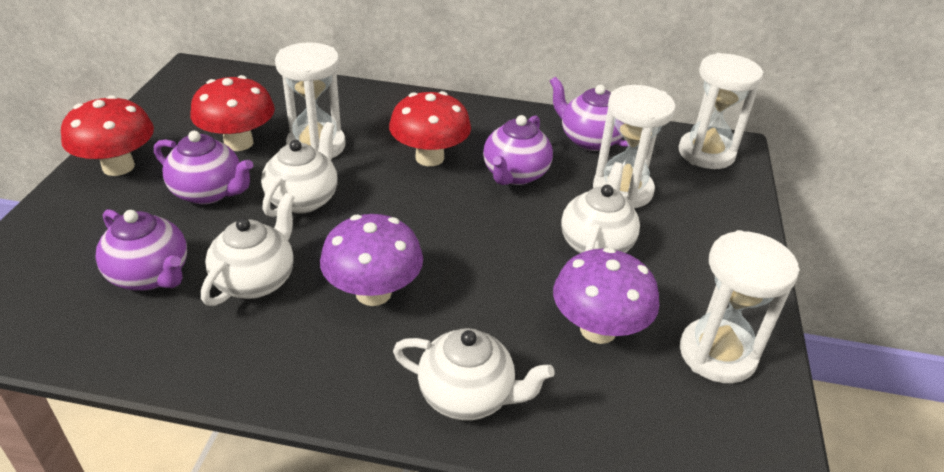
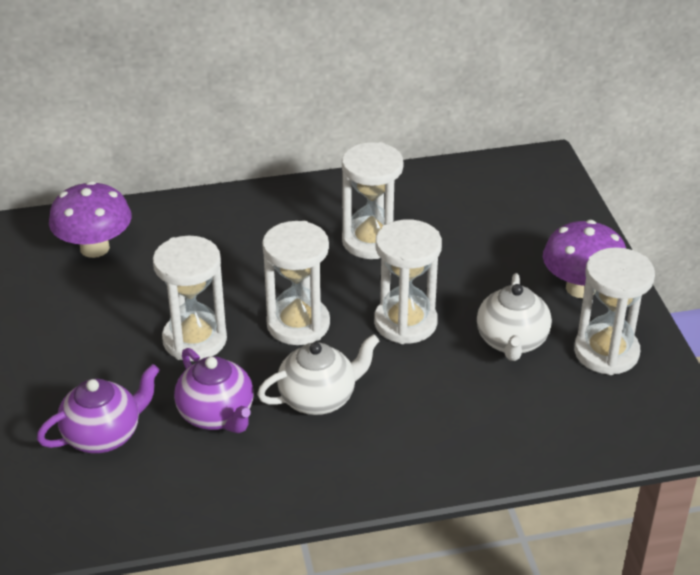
purple teapot: 4 -> 2
red mushroom: 3 -> 0
white hourglass: 4 -> 5
white teapot: 4 -> 2

